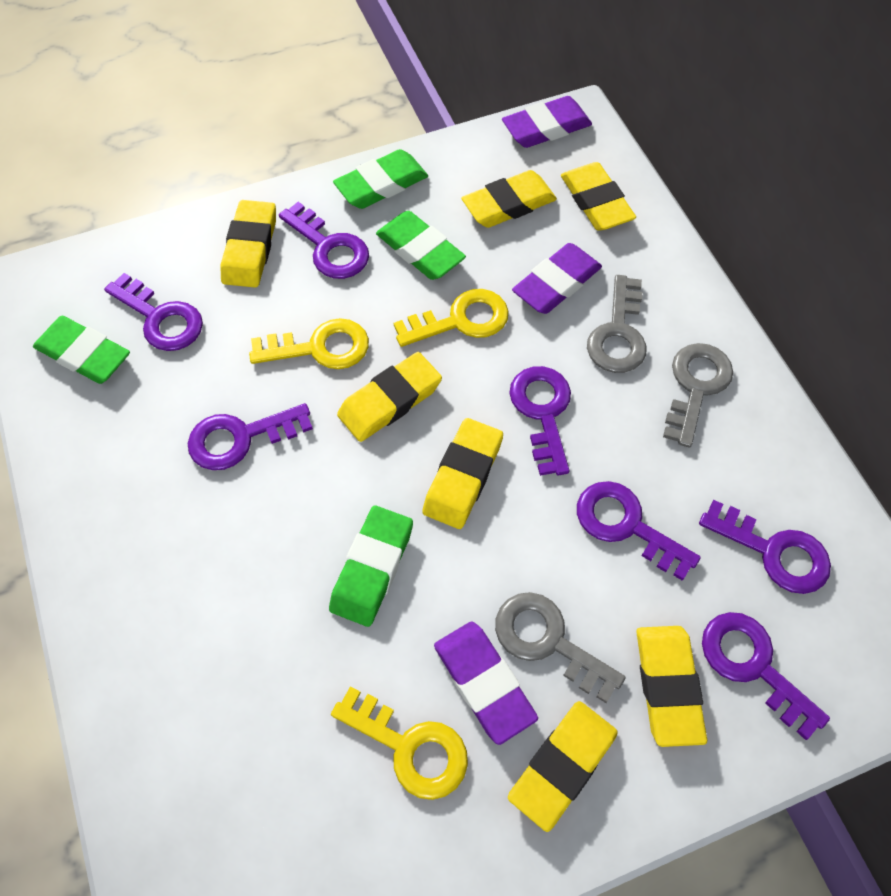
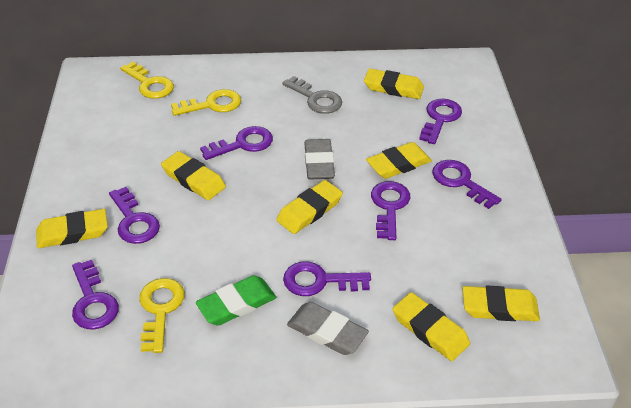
green eraser: 4 -> 1
grey eraser: 0 -> 2
grey key: 3 -> 1
purple eraser: 3 -> 0

